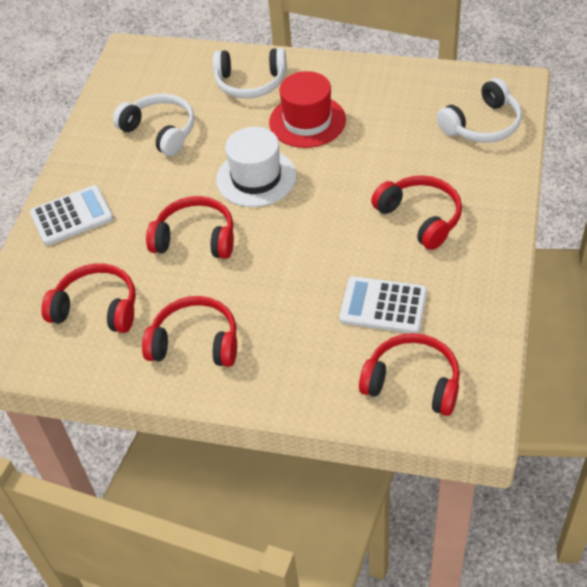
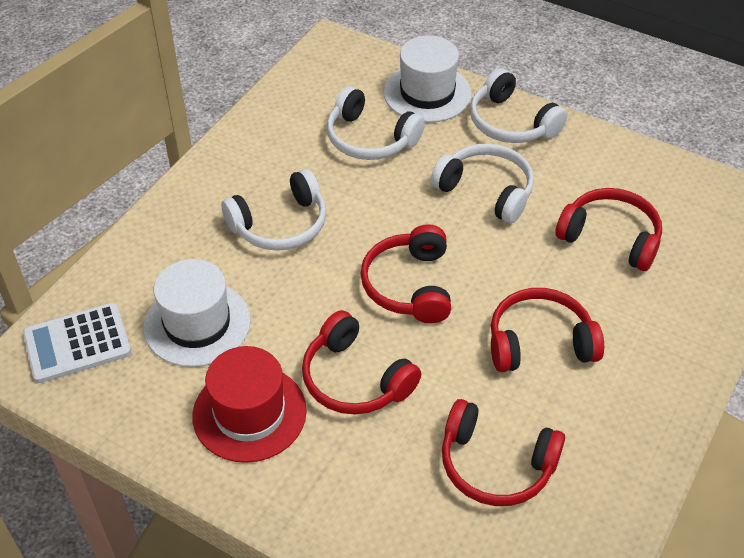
white calculator: 2 -> 1
white hat: 1 -> 2
white headphones: 3 -> 4

